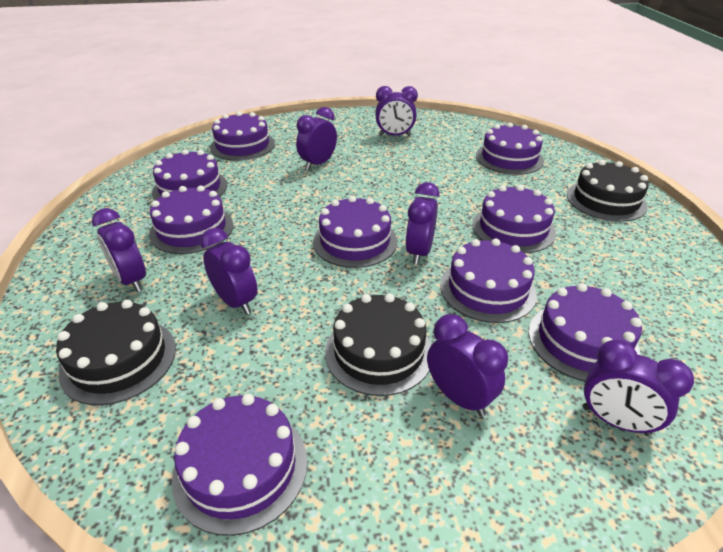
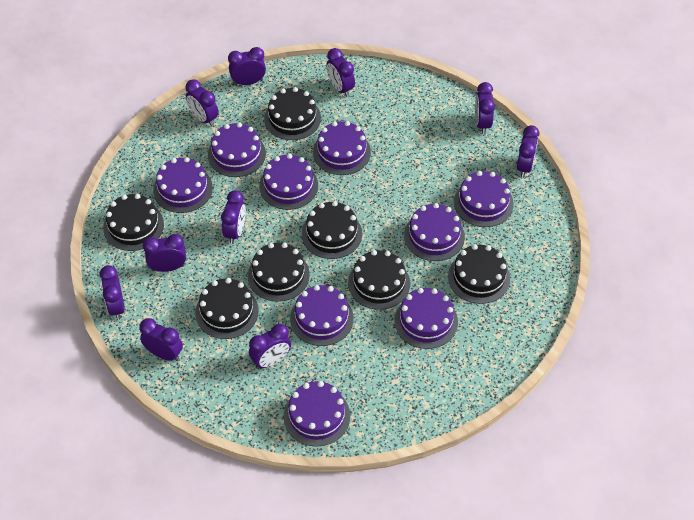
black cake: 3 -> 7
purple clock: 7 -> 10

